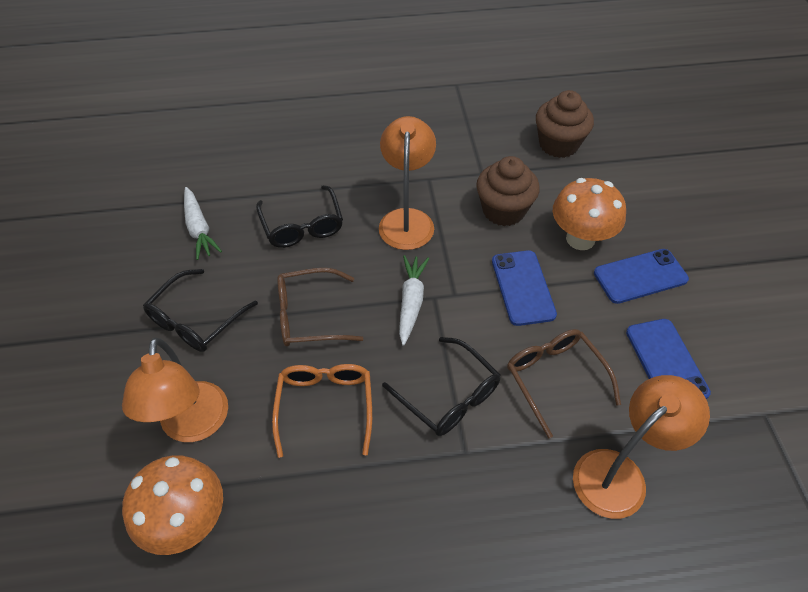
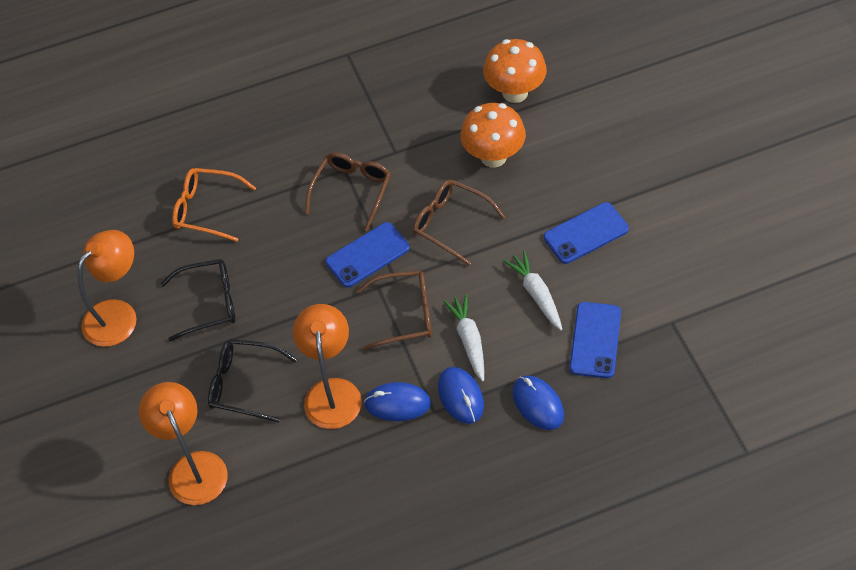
black glasses: 3 -> 2
blue mouse: 0 -> 3
brown cupcake: 2 -> 0
brown glasses: 2 -> 3

